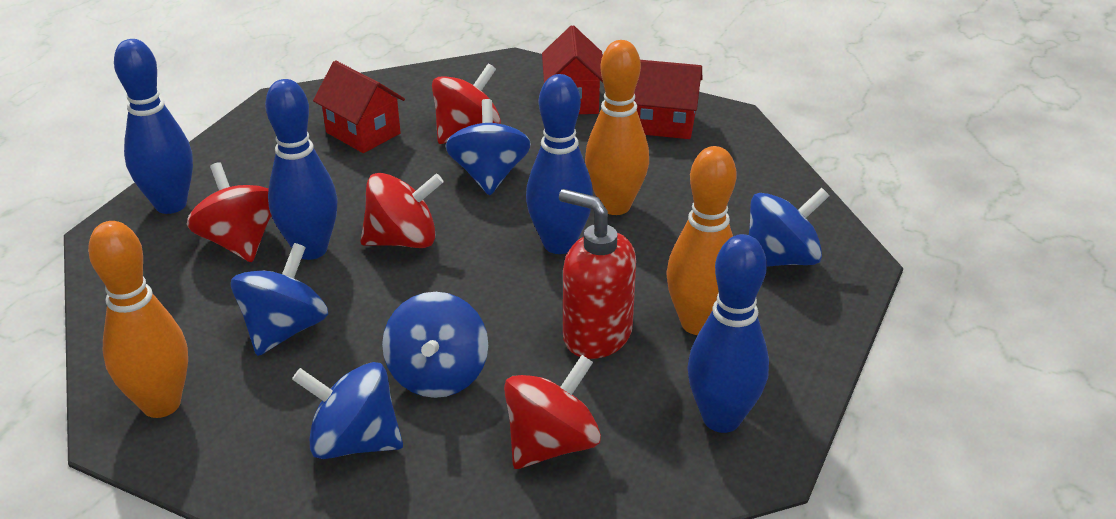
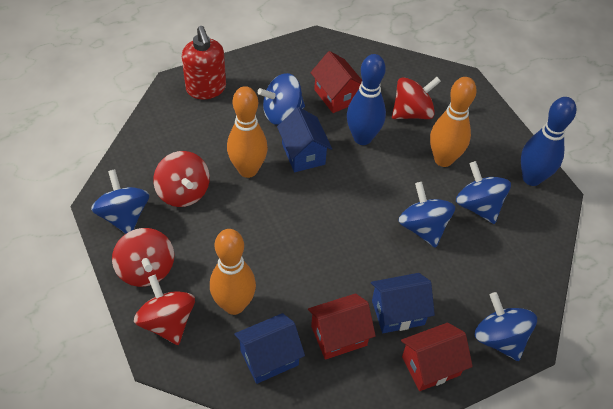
blue bowling pin: 4 -> 2
blue house: 0 -> 3

